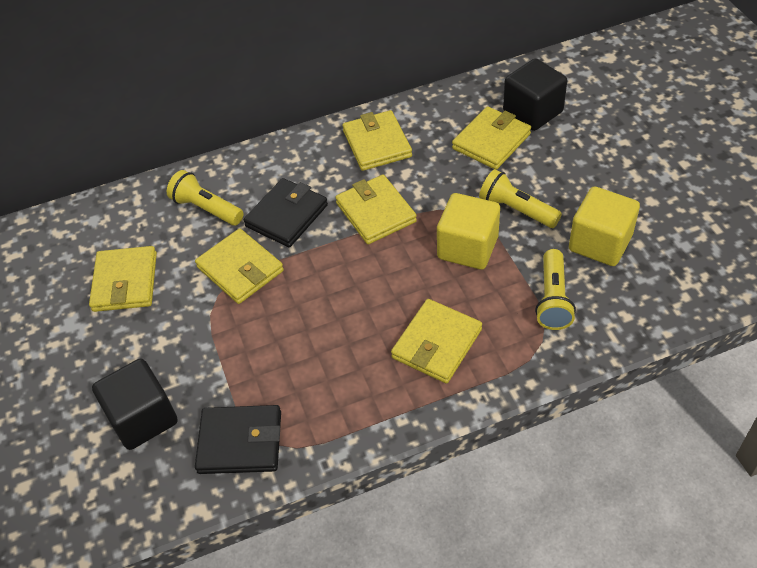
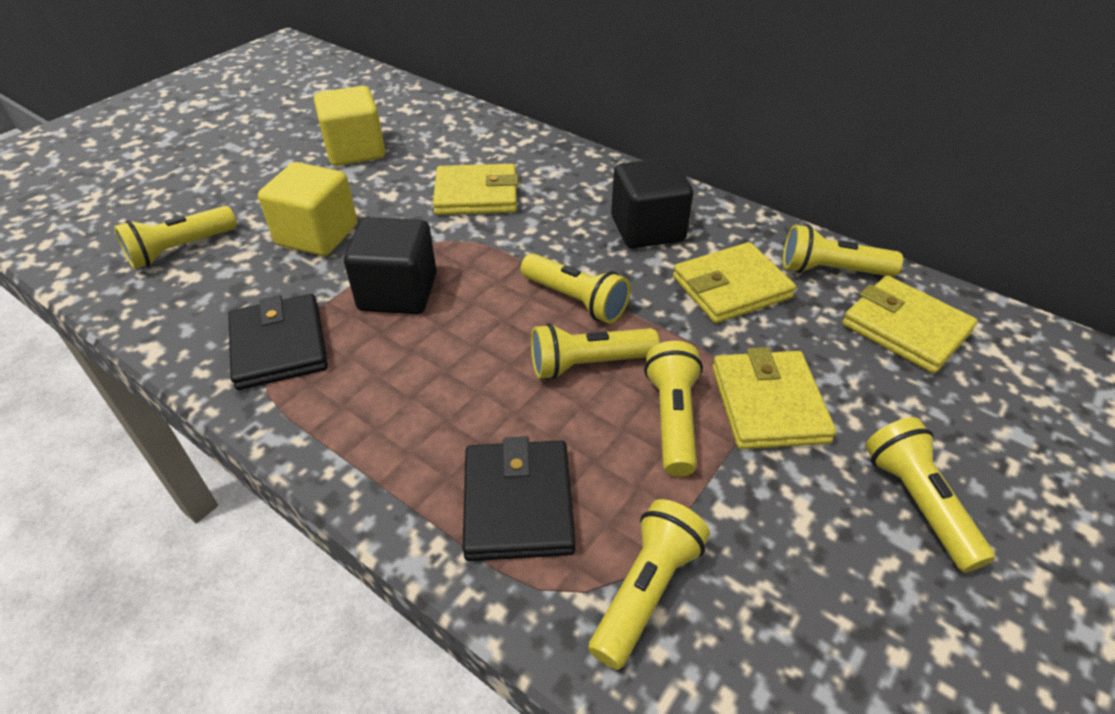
yellow flashlight: 3 -> 7
yellow wallet: 6 -> 4

